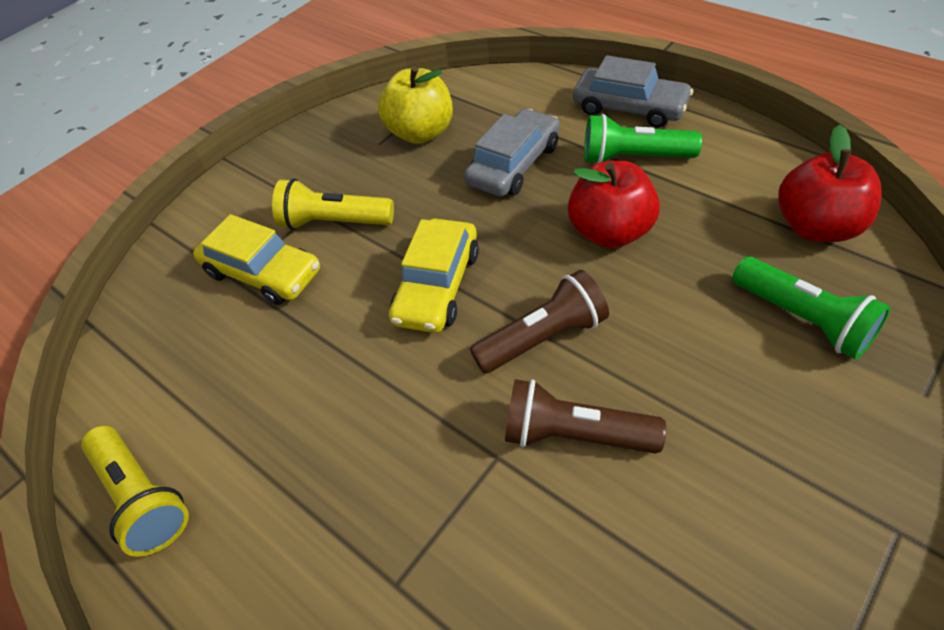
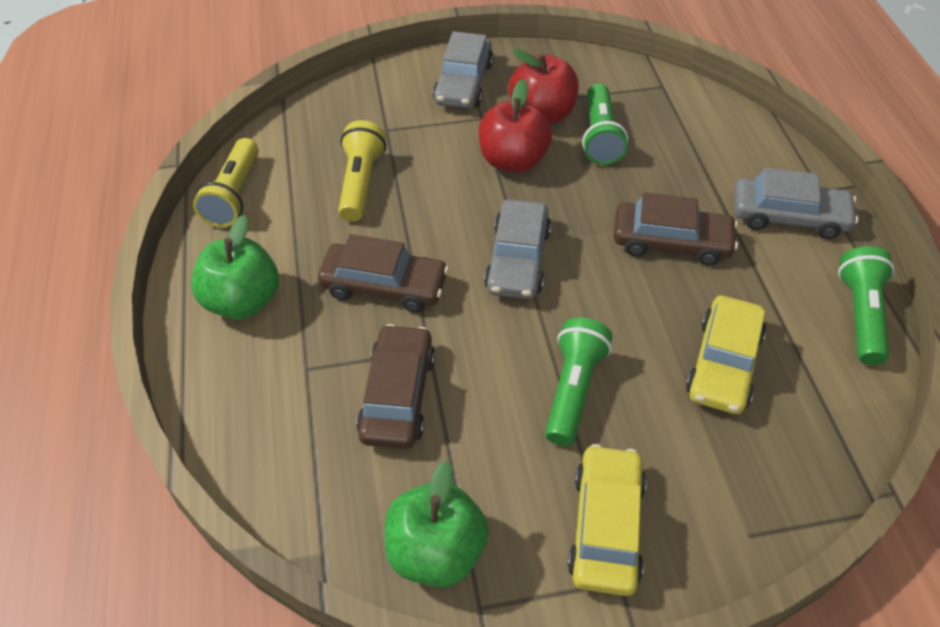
brown car: 0 -> 3
brown flashlight: 2 -> 0
green apple: 0 -> 2
green flashlight: 2 -> 3
grey car: 2 -> 3
yellow apple: 1 -> 0

